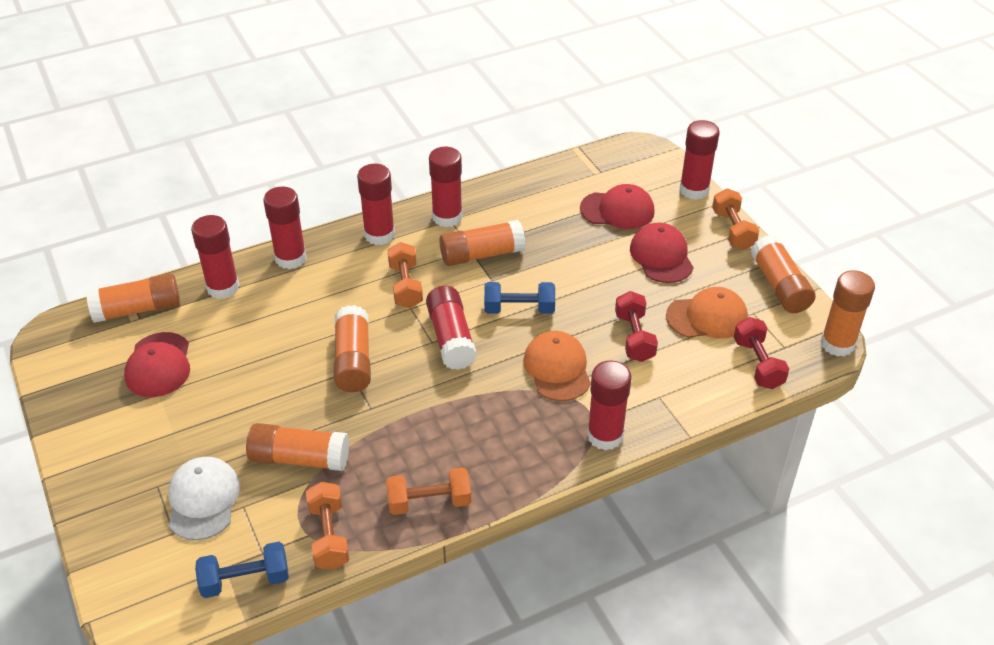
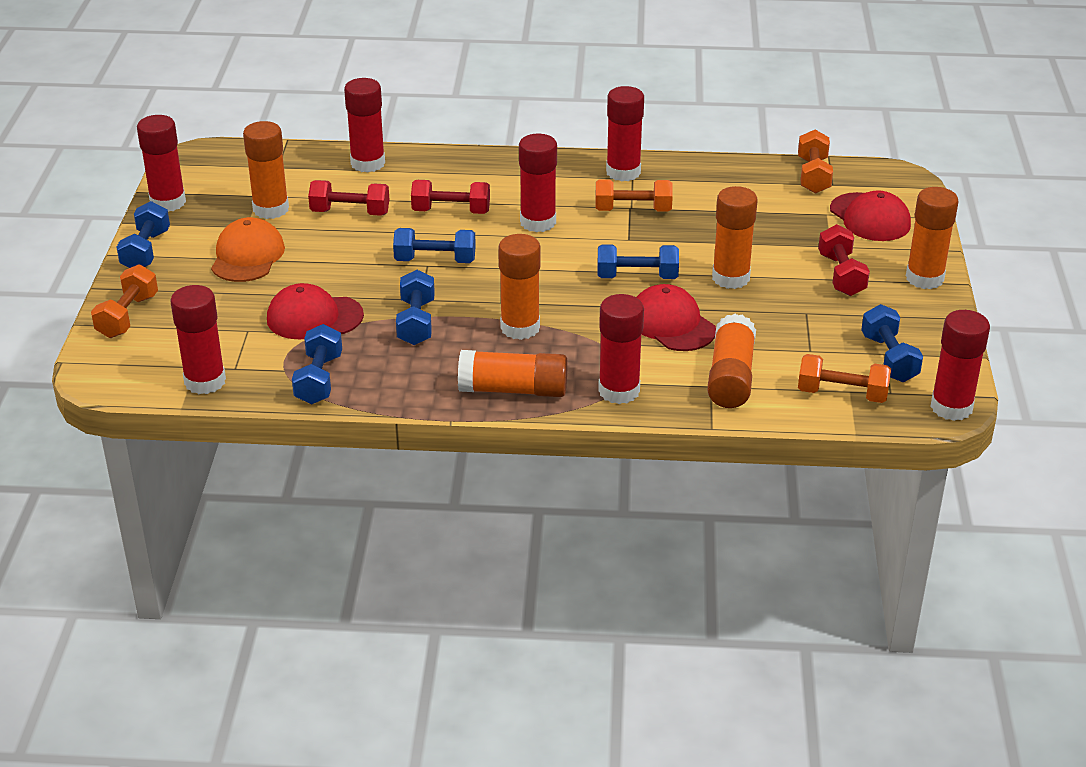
blue dumbbell: 2 -> 6
orange cap: 2 -> 1
red dumbbell: 2 -> 3
white cap: 1 -> 0

